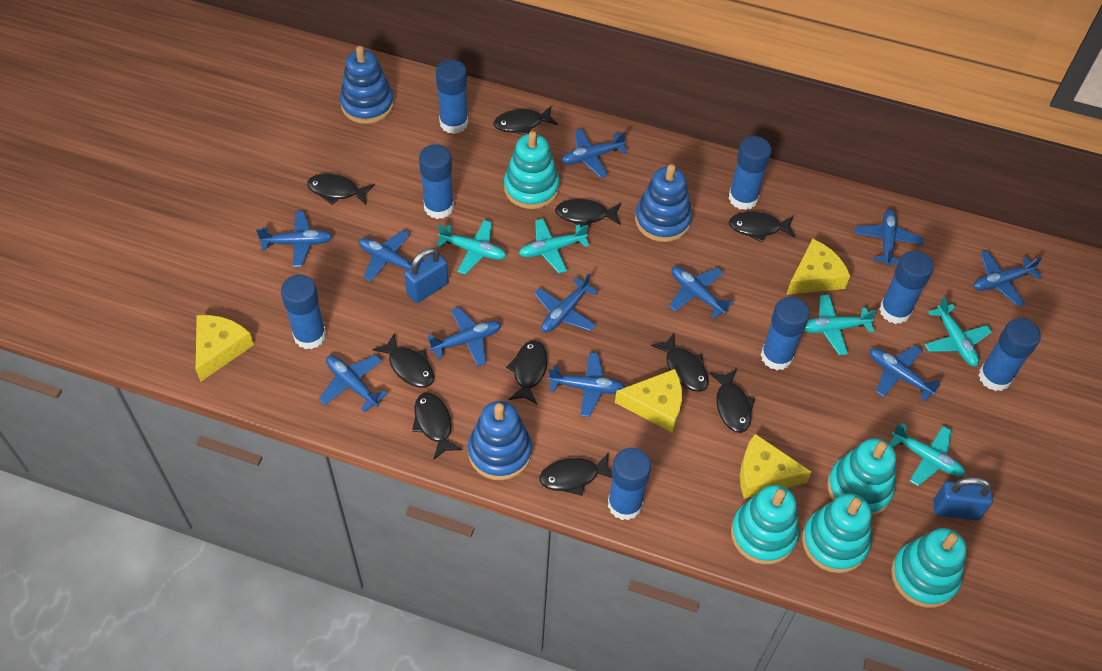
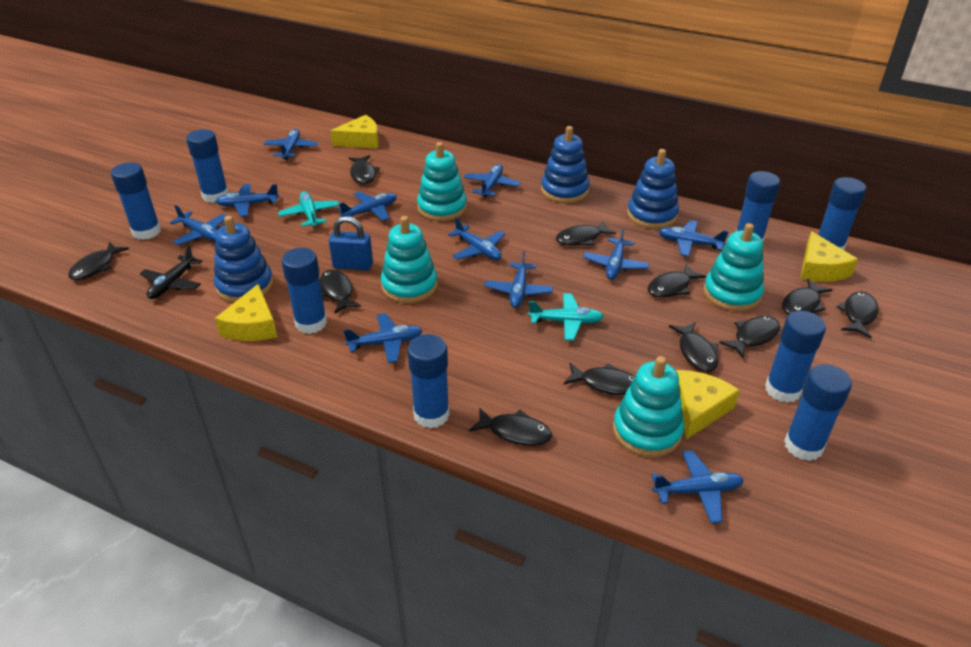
black fish: 10 -> 11
black plane: 0 -> 1
blue padlock: 2 -> 1
turquoise plane: 5 -> 2
turquoise stacking toy: 5 -> 4

